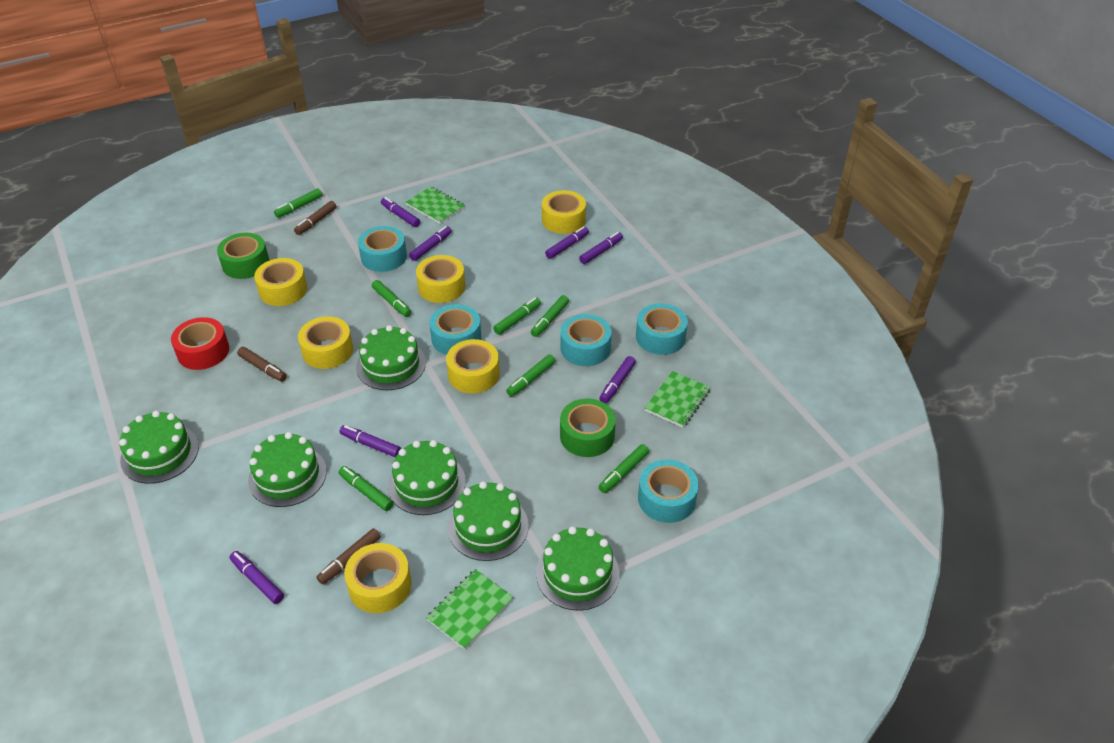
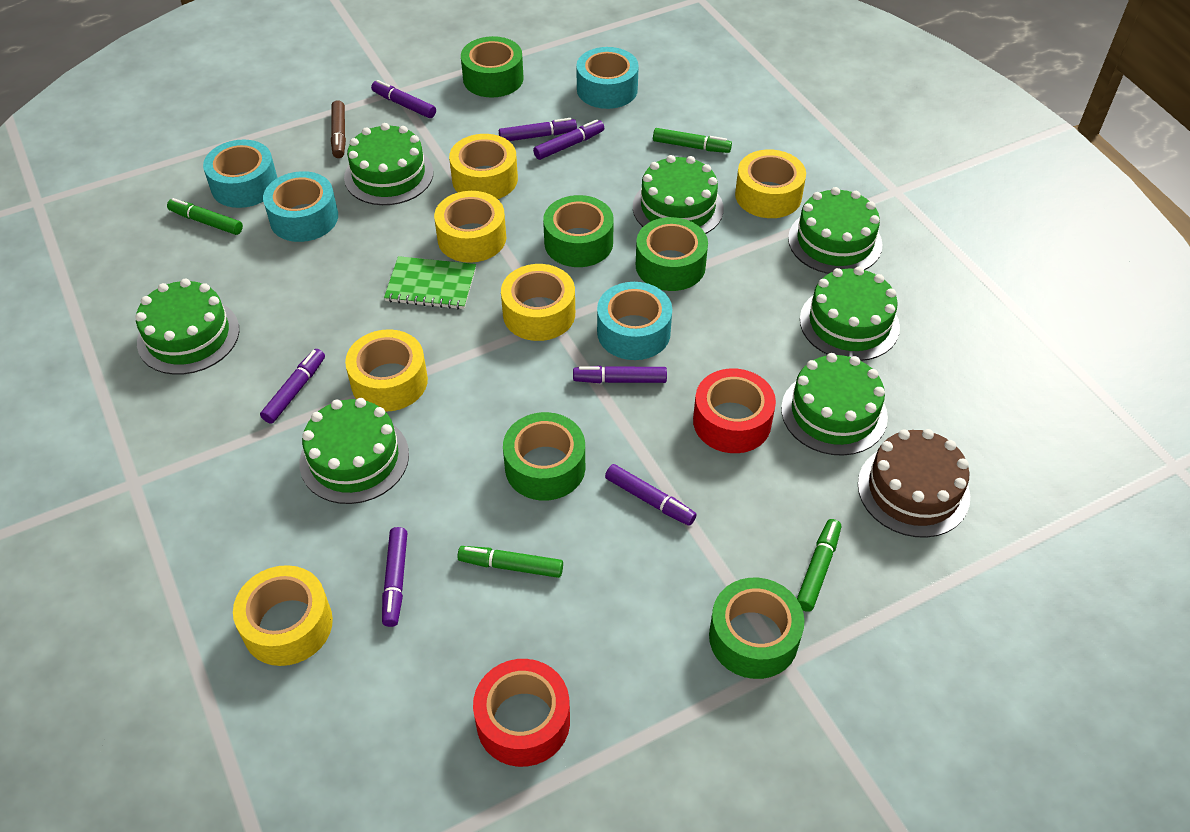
brown cake: 0 -> 1
brown marker: 3 -> 1
green cake: 6 -> 7
green marker: 7 -> 4
green notebook: 3 -> 1
green tape: 2 -> 5
red tape: 1 -> 2
turquoise tape: 5 -> 4

